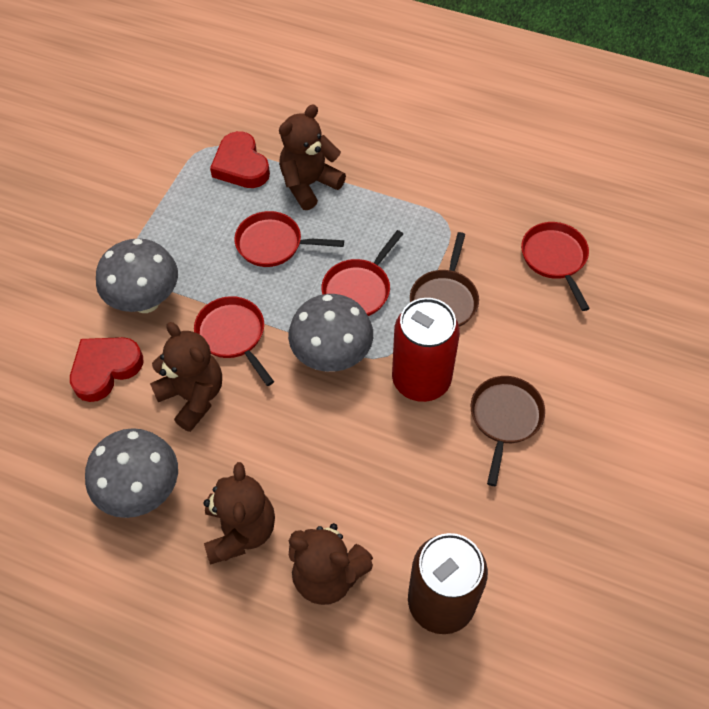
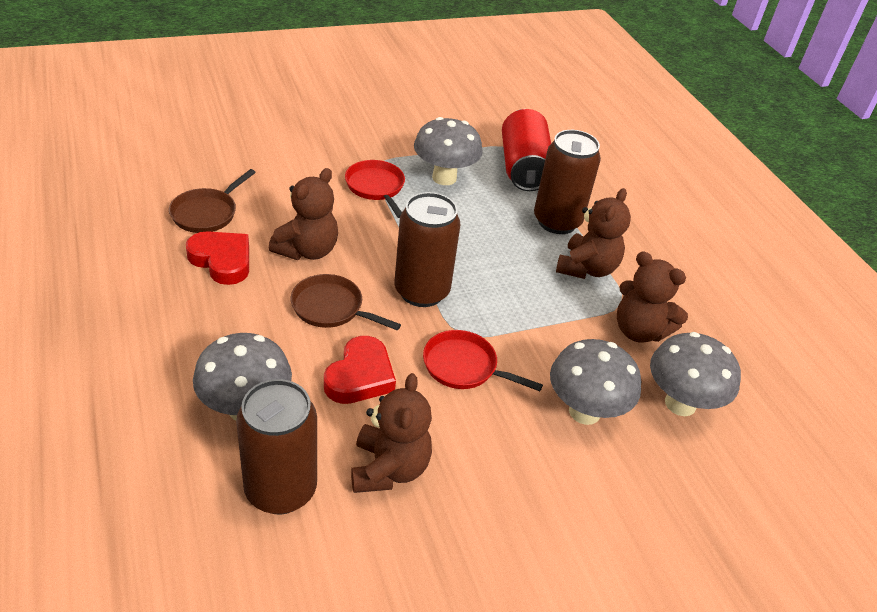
brown can: 1 -> 3
grey mushroom: 3 -> 4
red pan: 4 -> 2

